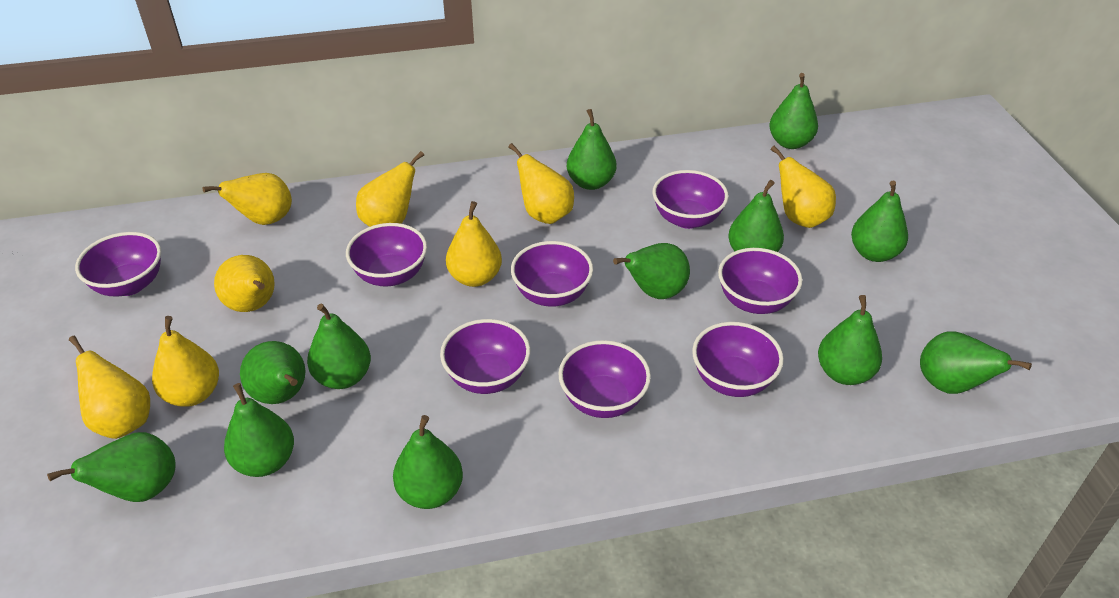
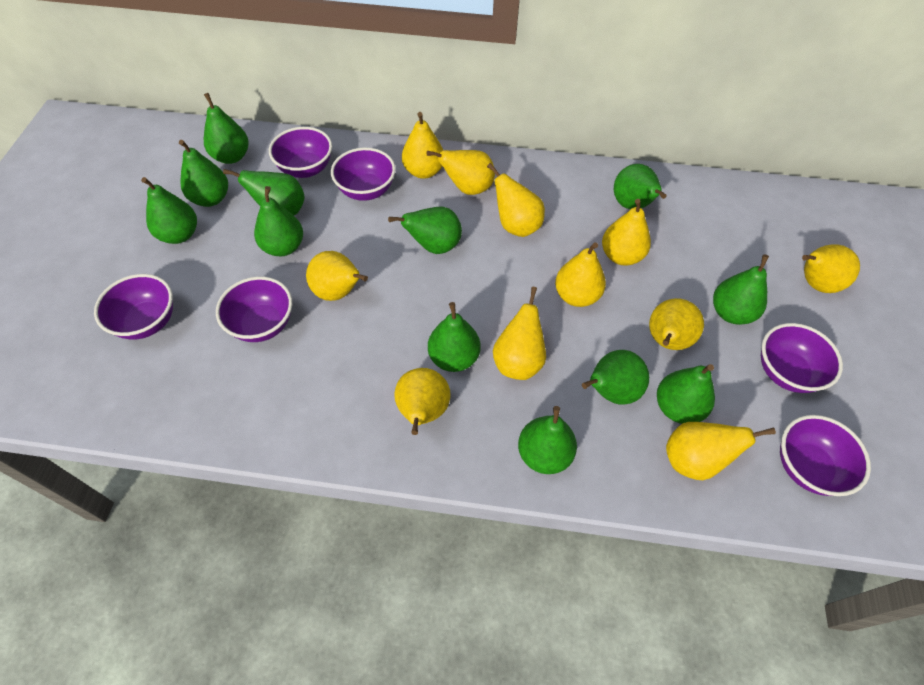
purple bowl: 8 -> 6
yellow pear: 8 -> 11

